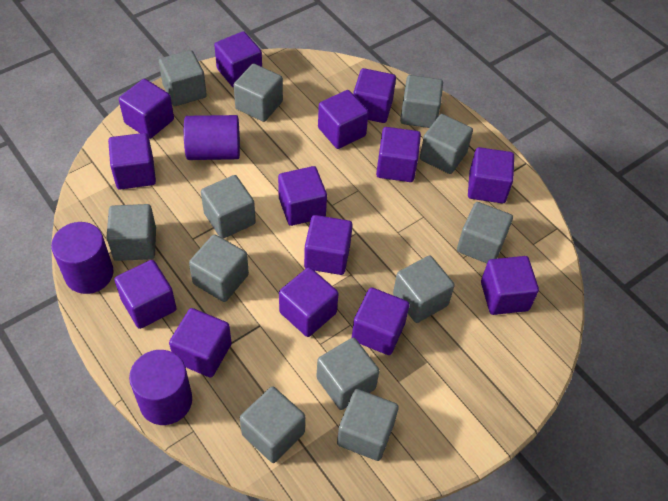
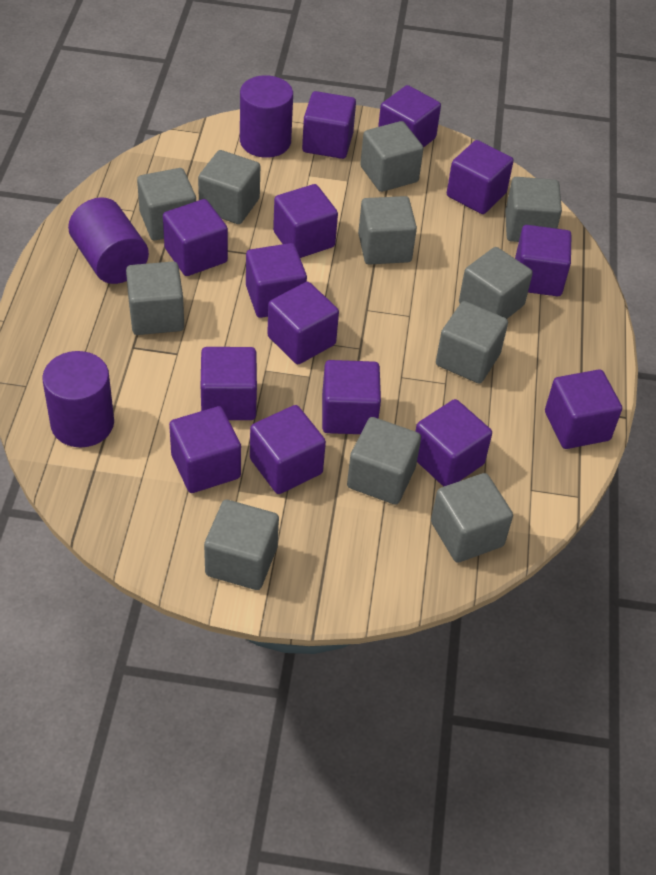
grey cube: 12 -> 11

